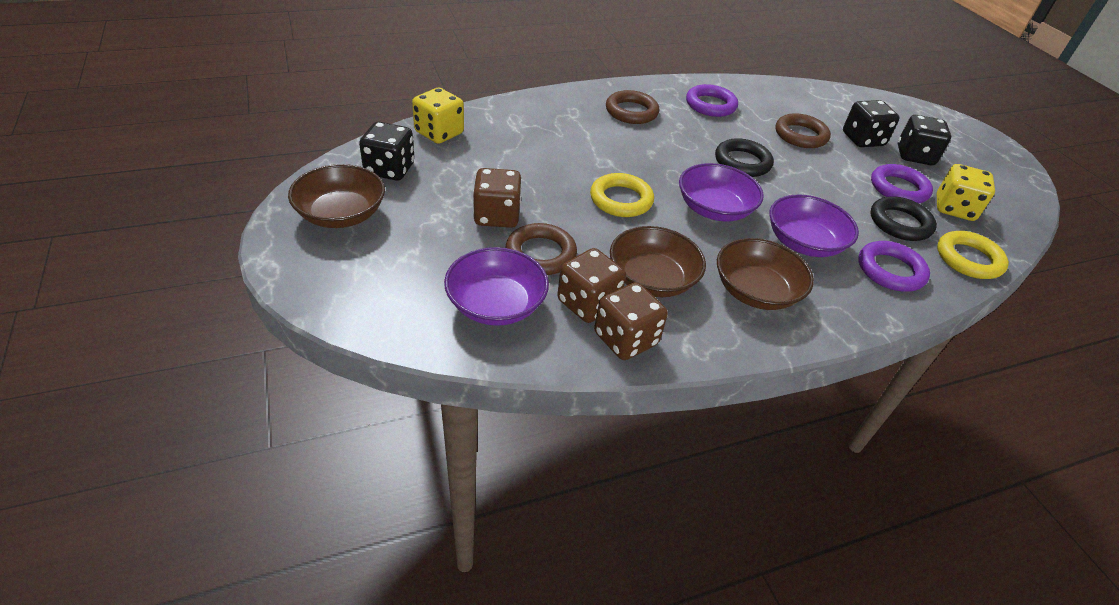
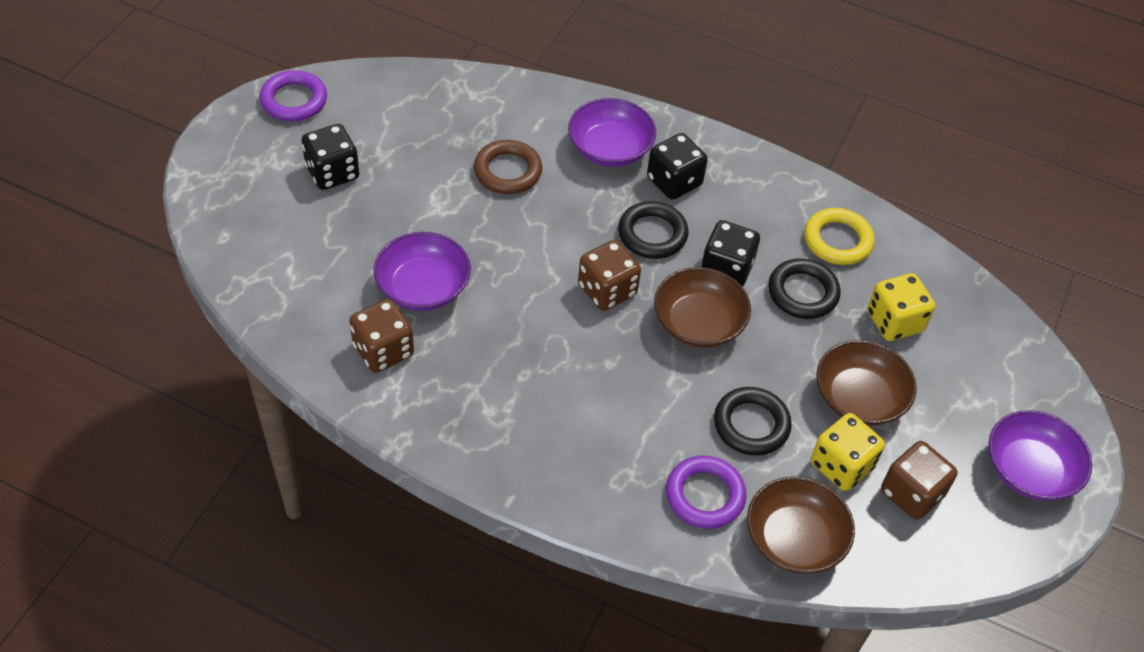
black ring: 2 -> 3
brown ring: 3 -> 1
purple ring: 3 -> 2
yellow ring: 2 -> 1

